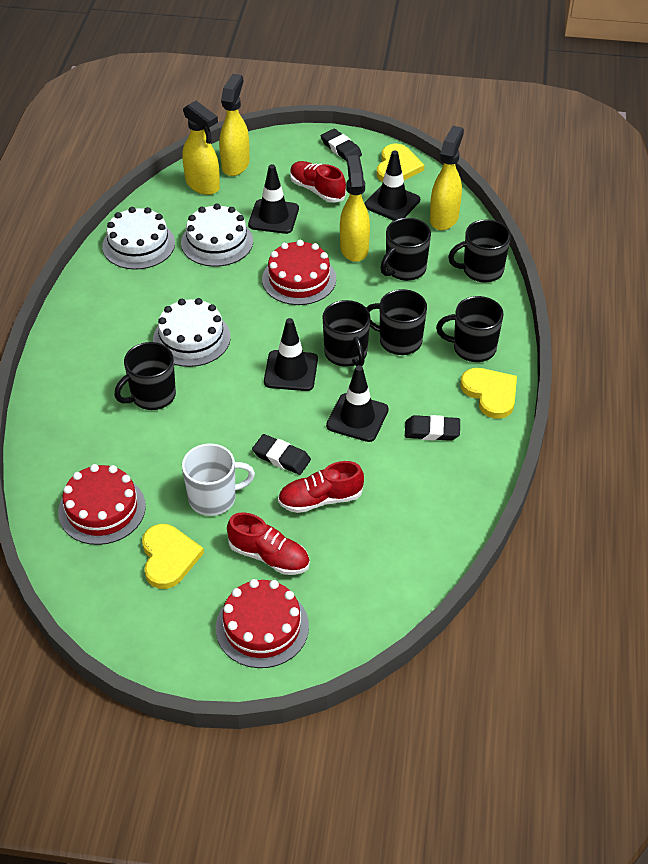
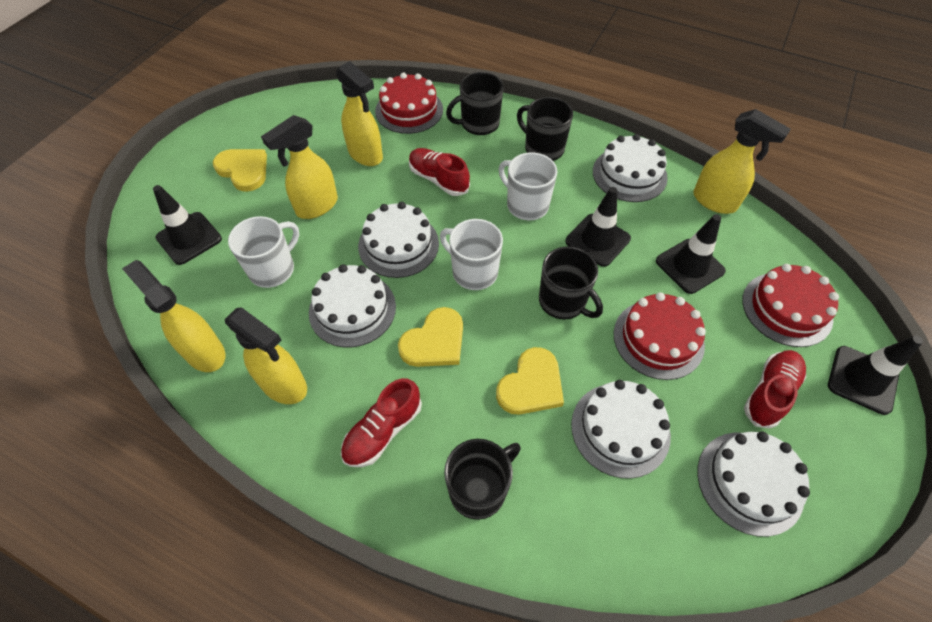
black eraser: 3 -> 0
black mug: 6 -> 4
white cake: 3 -> 5
white mug: 1 -> 3
yellow spray bottle: 4 -> 5

